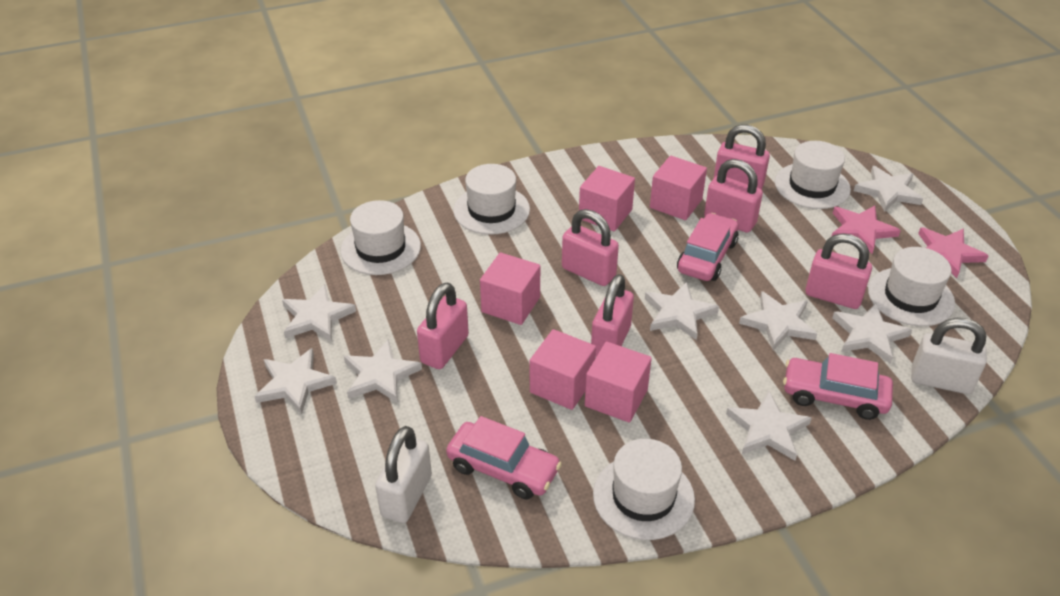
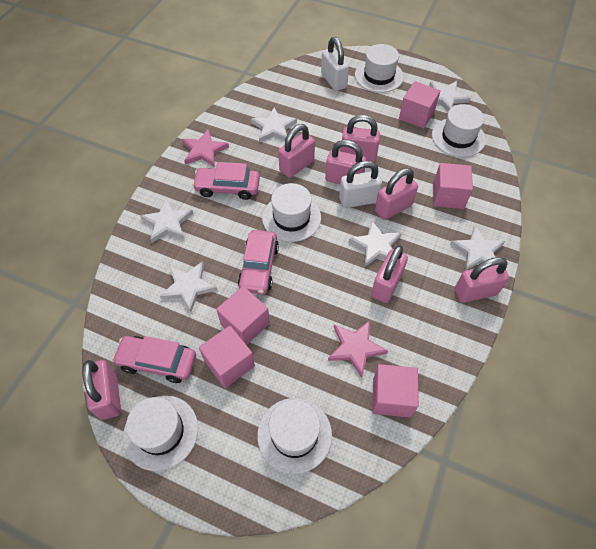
pink padlock: 6 -> 7
white star: 8 -> 6

